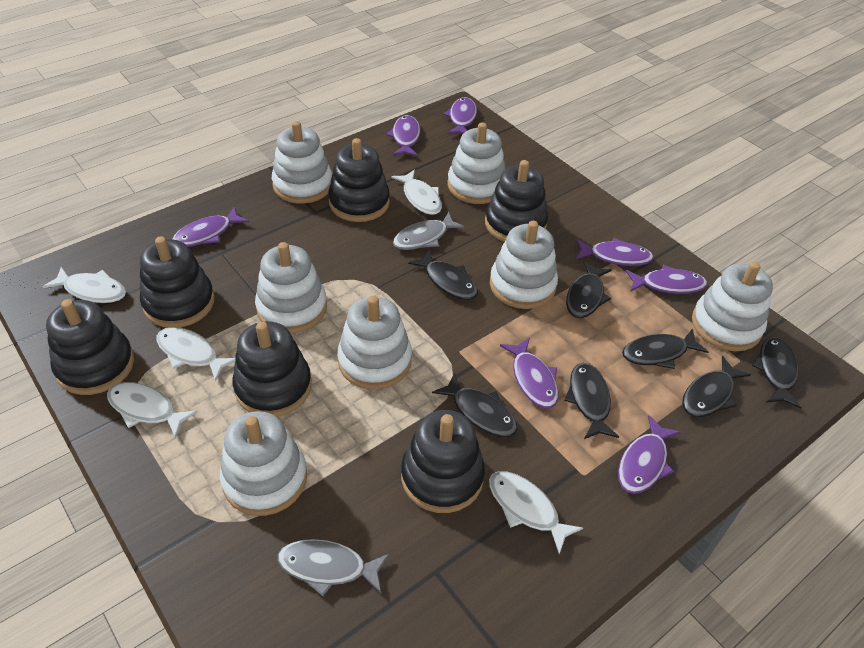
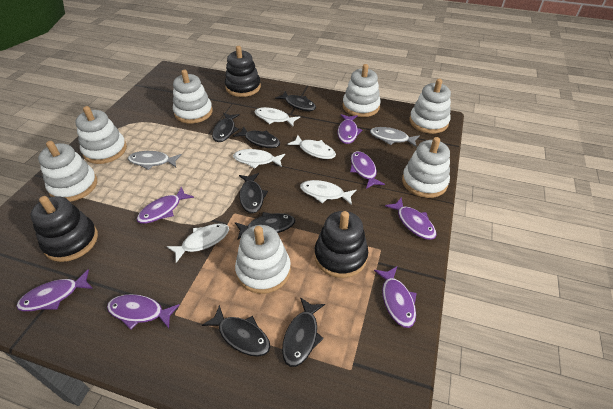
black stacking toy: 6 -> 3

